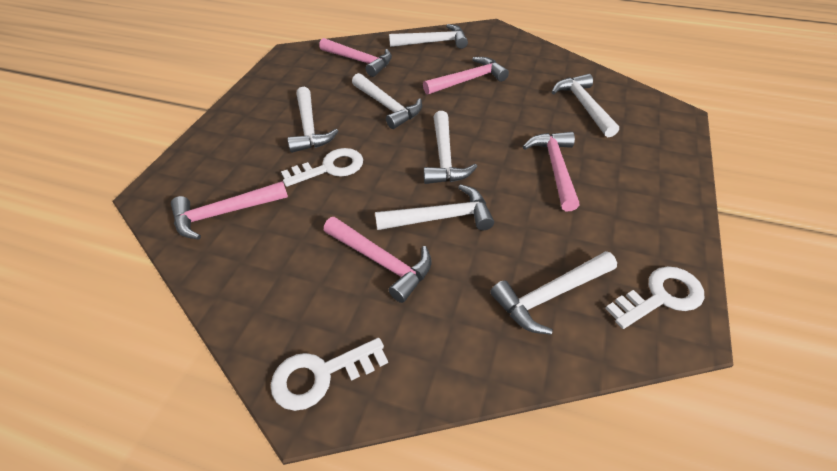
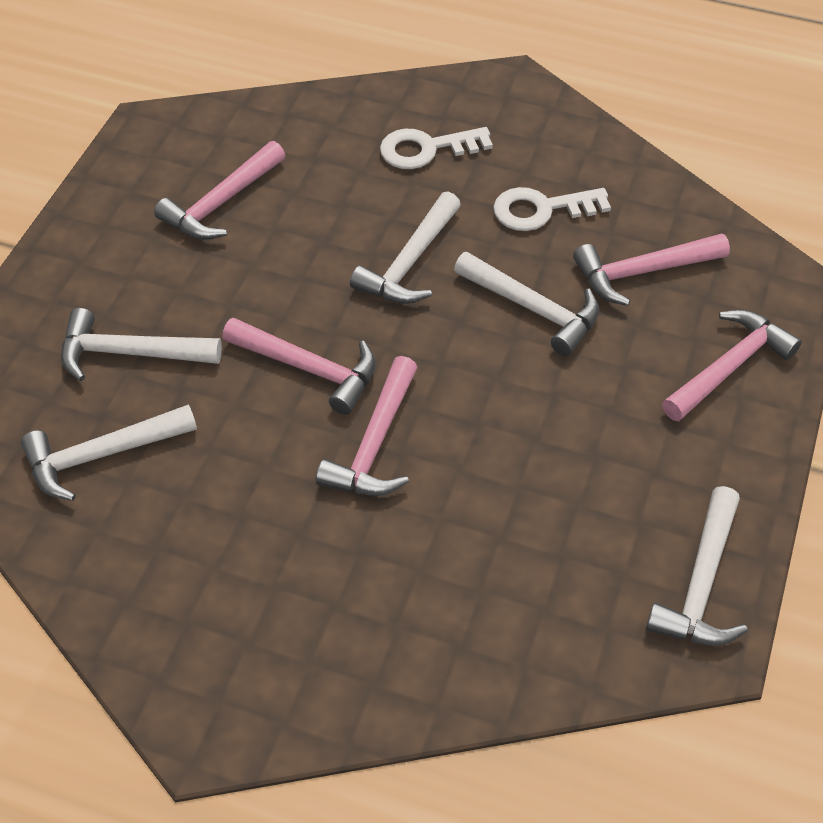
white hammer: 7 -> 5
white key: 3 -> 2

